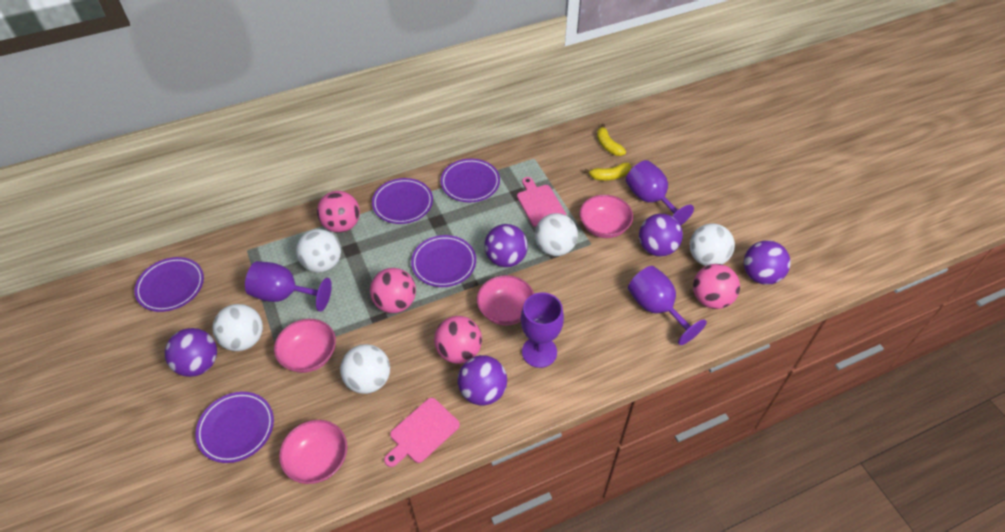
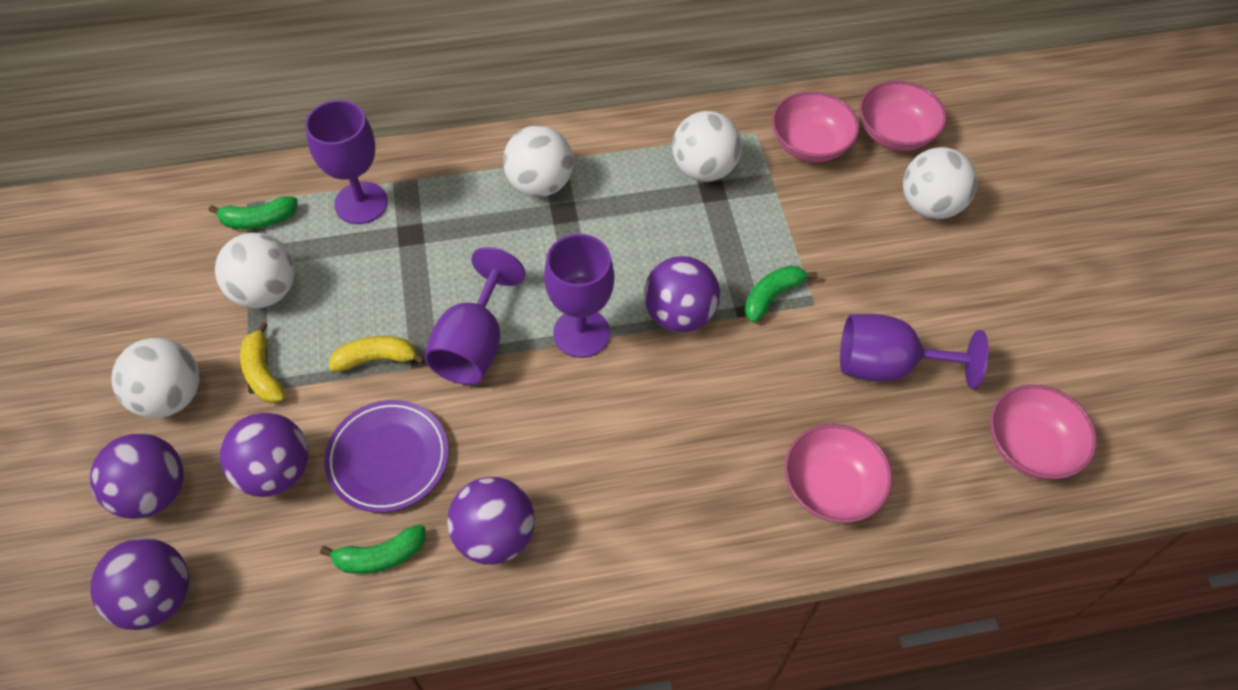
green banana: 0 -> 3
pink ball: 4 -> 0
pink cutting board: 2 -> 0
purple plate: 5 -> 1

